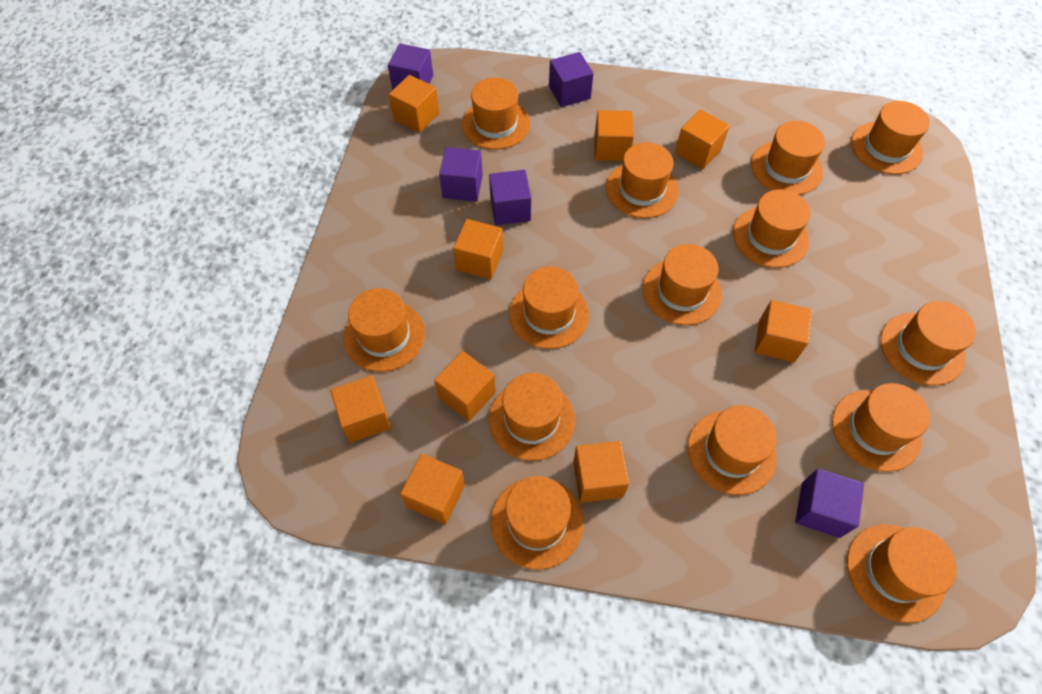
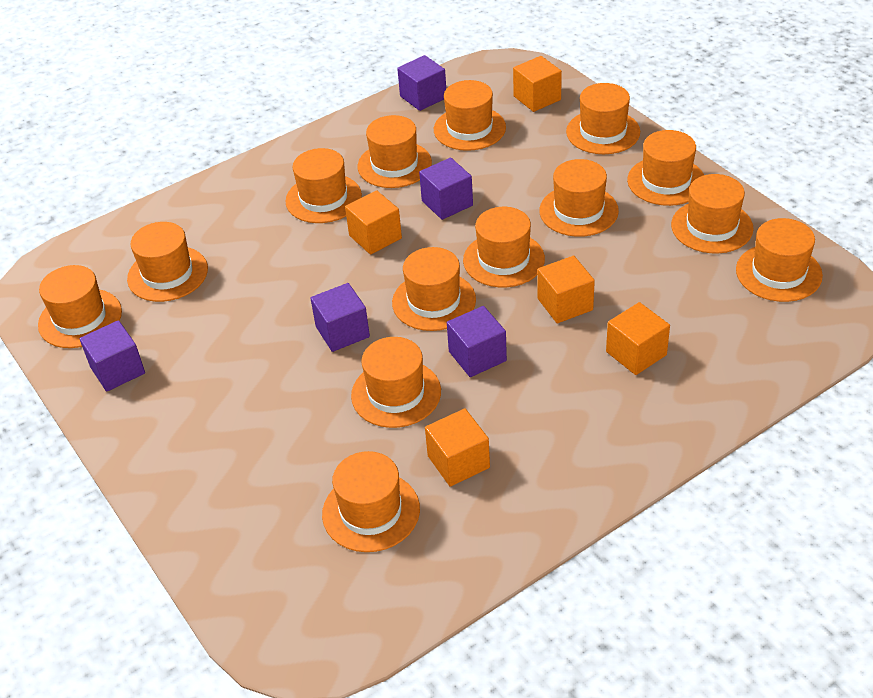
orange cube: 9 -> 5

